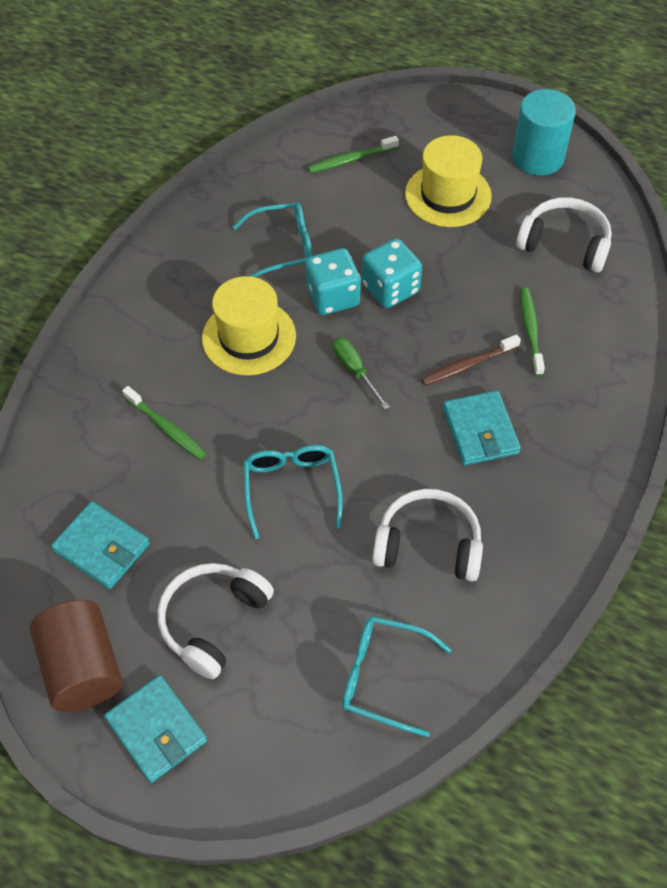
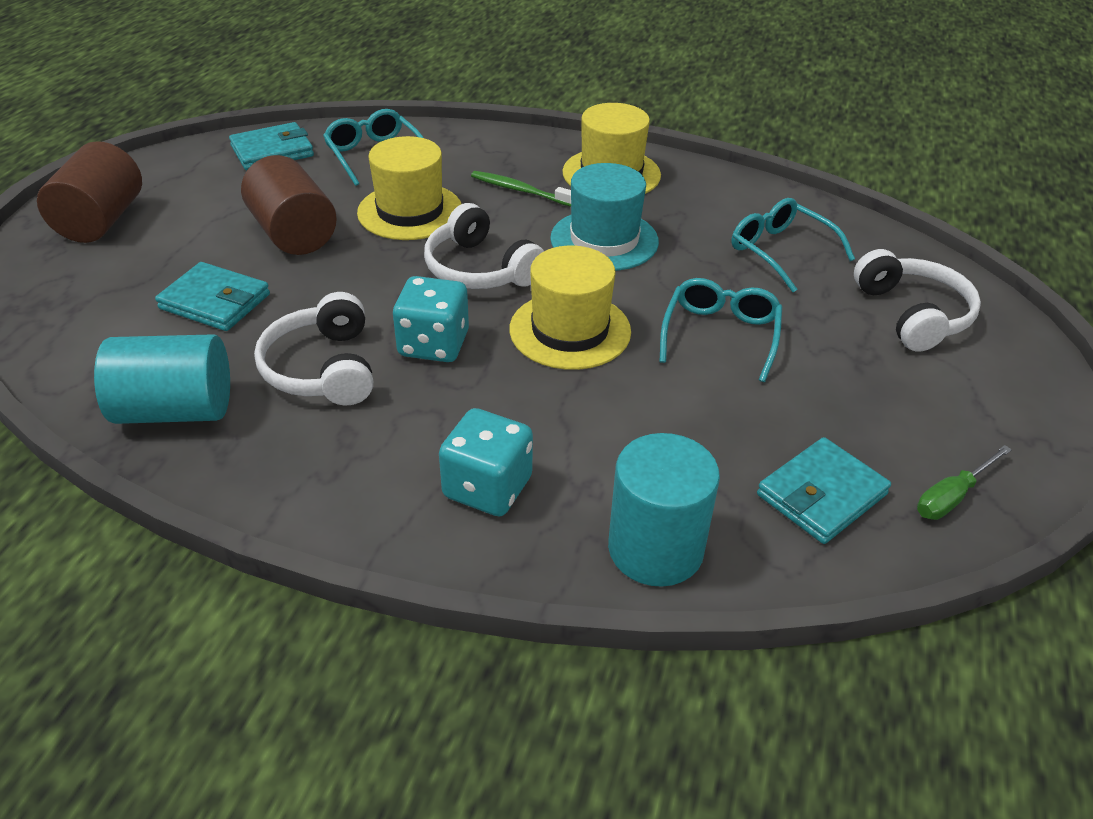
brown cylinder: 1 -> 2
brown toothbrush: 1 -> 0
green toothbrush: 3 -> 1
turquoise cylinder: 1 -> 2
turquoise hat: 0 -> 1
yellow hat: 2 -> 3

